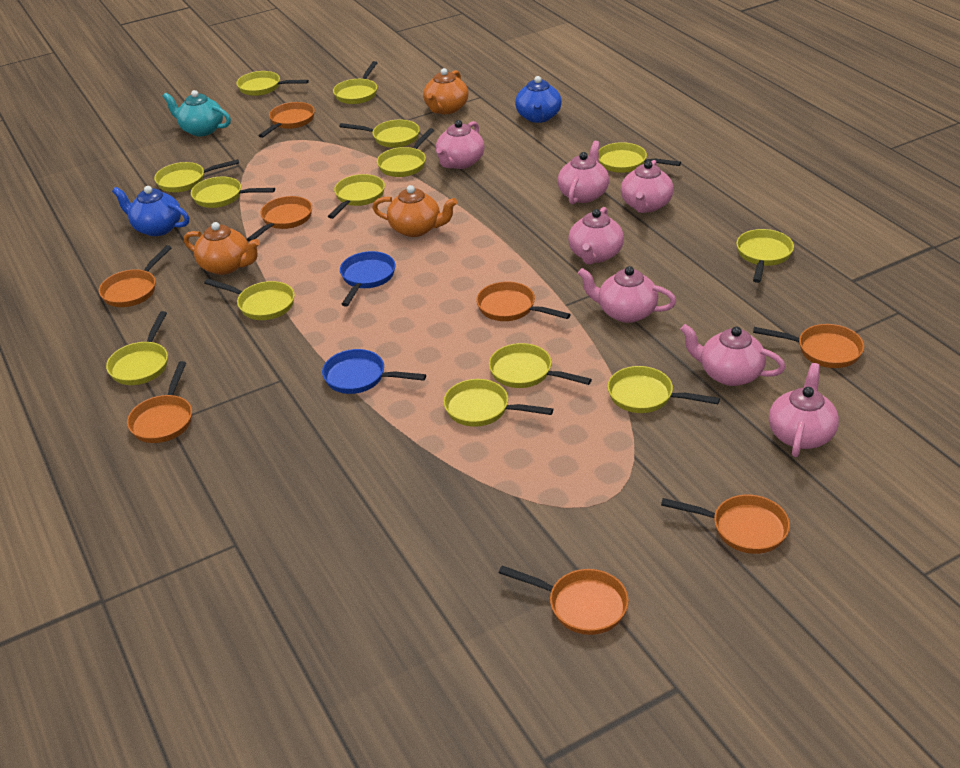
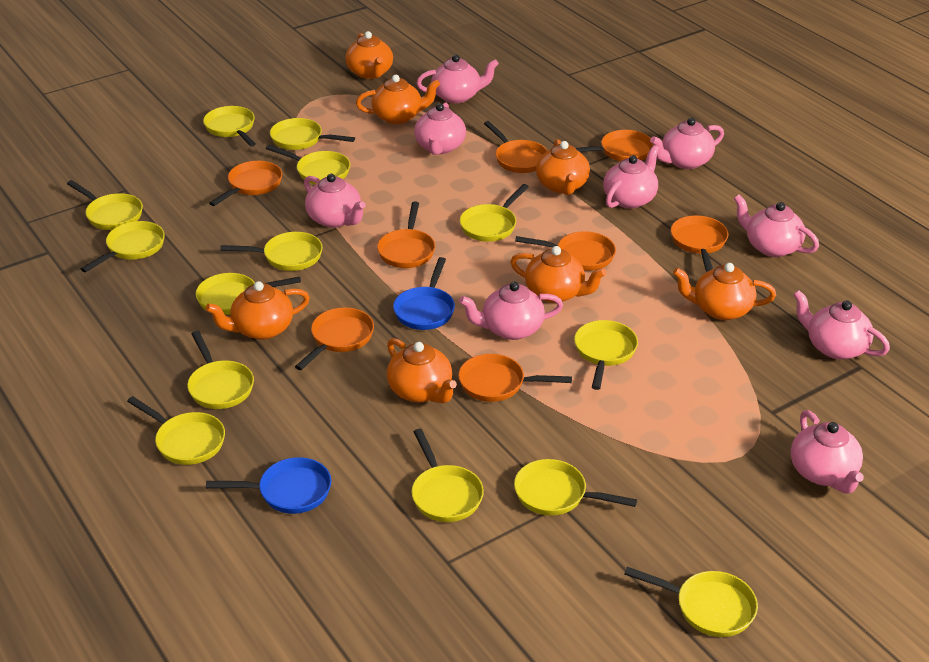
blue teapot: 2 -> 0
orange teapot: 3 -> 7
pink teapot: 7 -> 9
turquoise teapot: 1 -> 0

